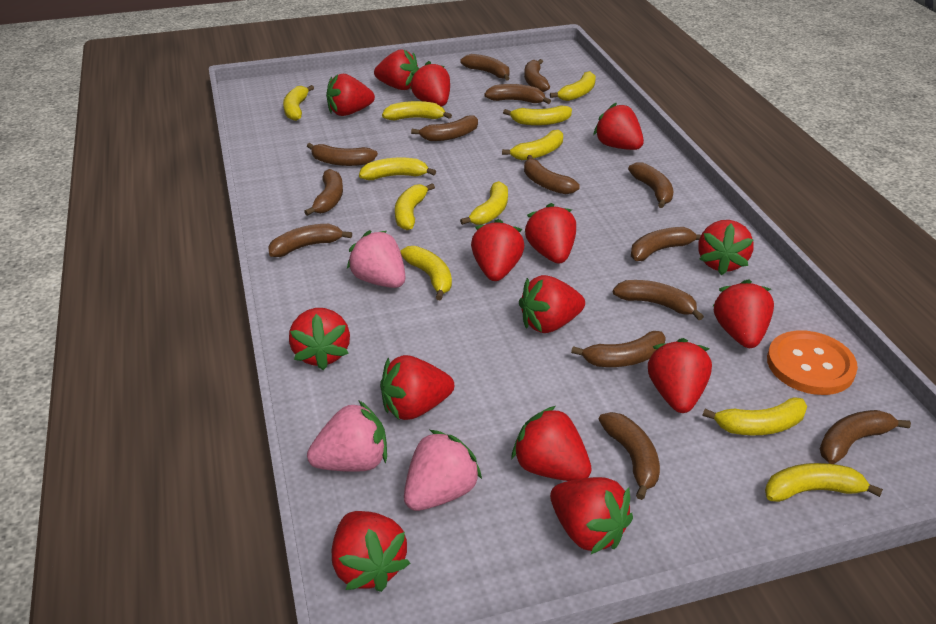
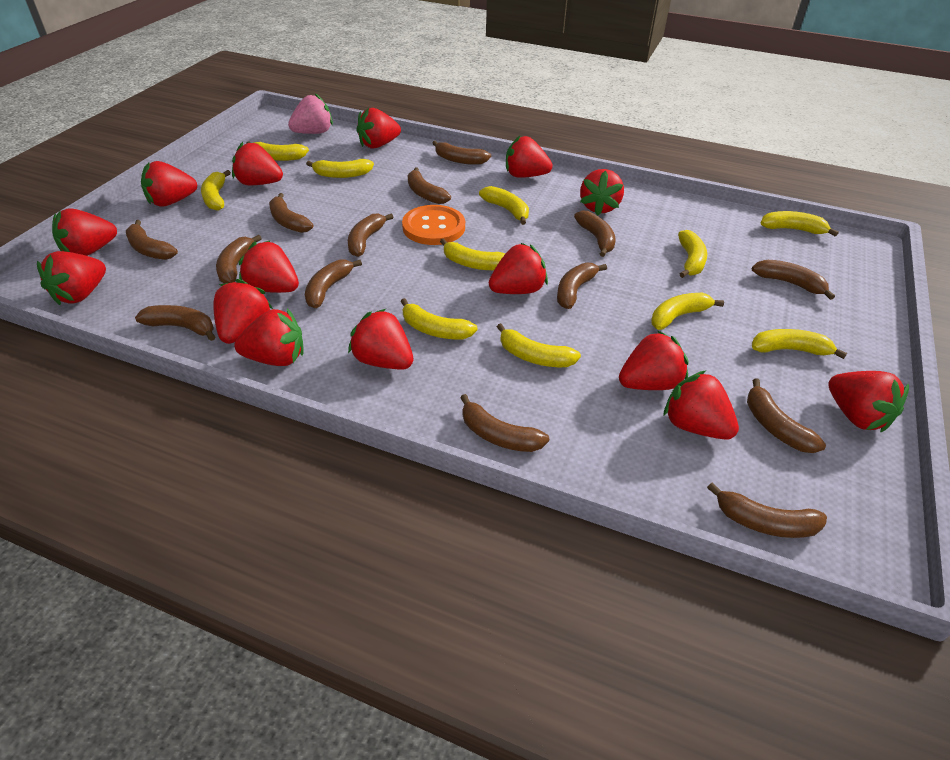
pink strawberry: 3 -> 1

